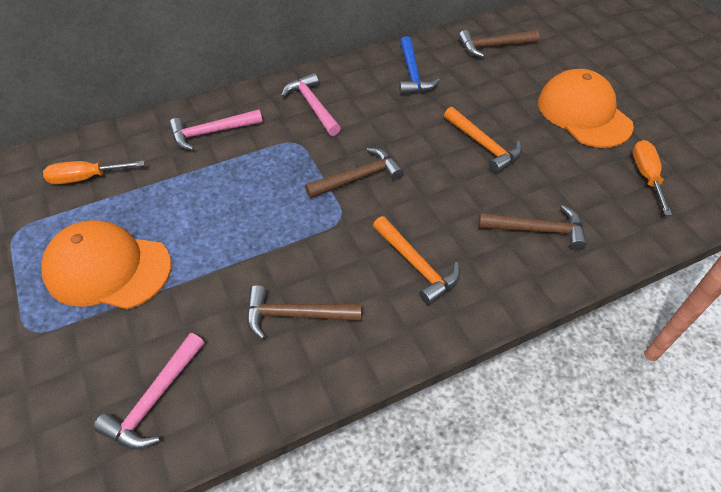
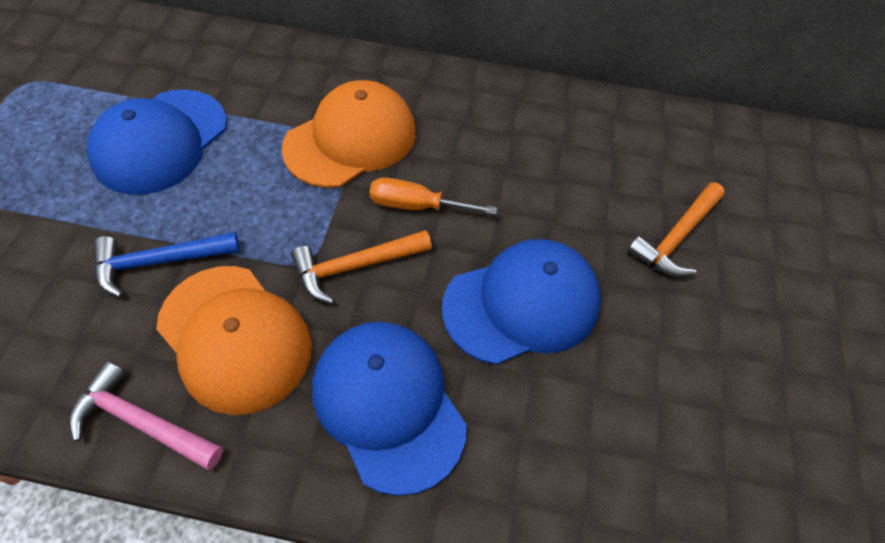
blue cap: 0 -> 3
brown hammer: 4 -> 0
orange screwdriver: 2 -> 1
pink hammer: 3 -> 1

